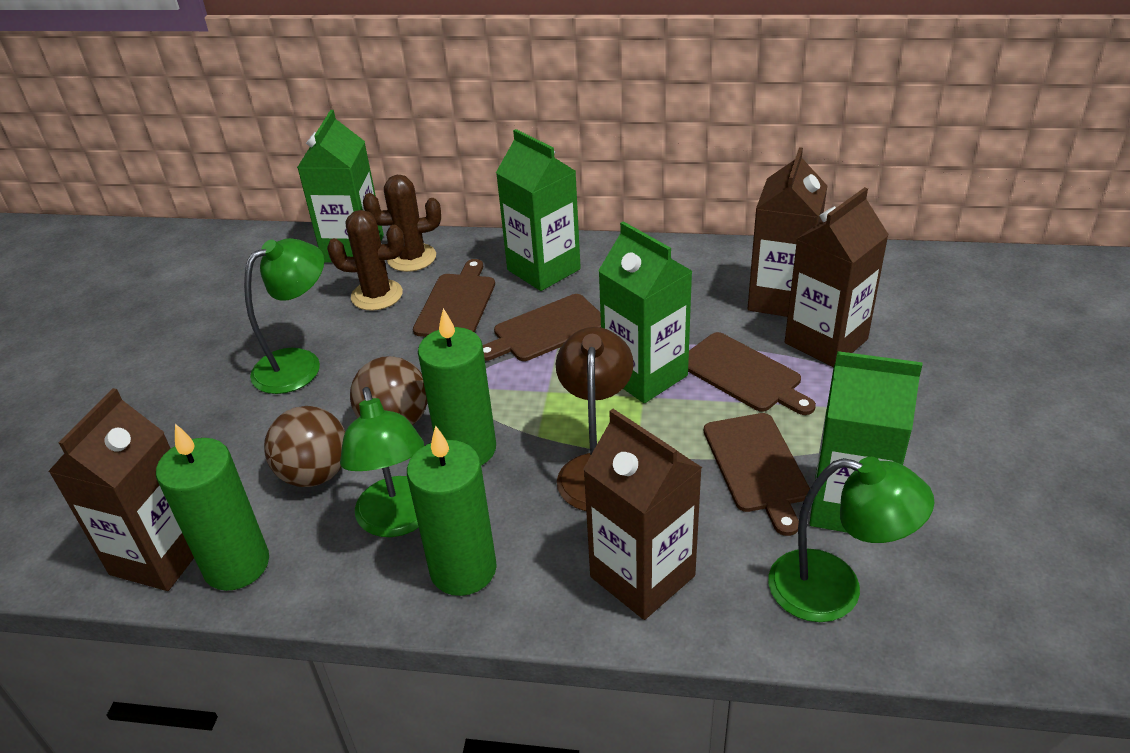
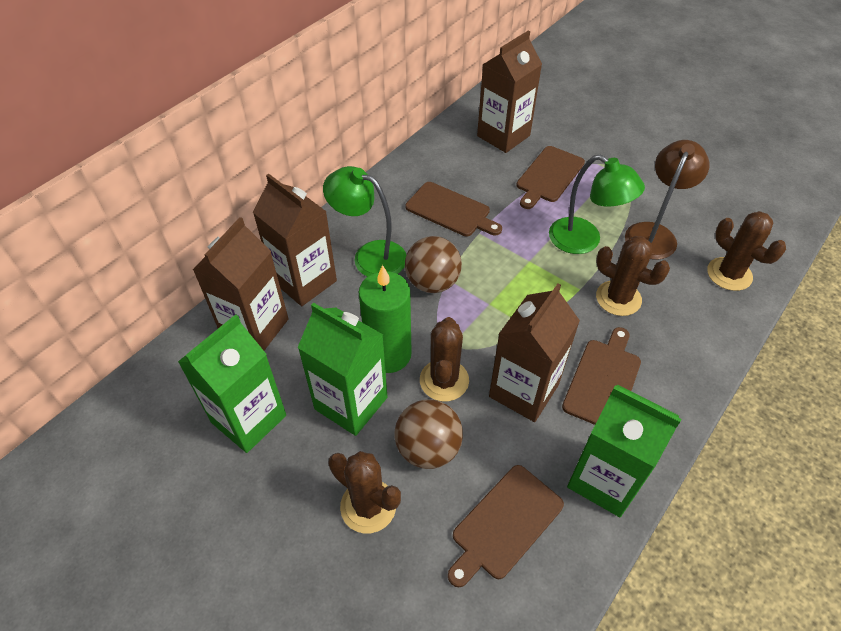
brown cactus: 2 -> 4
green candle: 3 -> 1
green carton: 4 -> 3
green lamp: 3 -> 2

